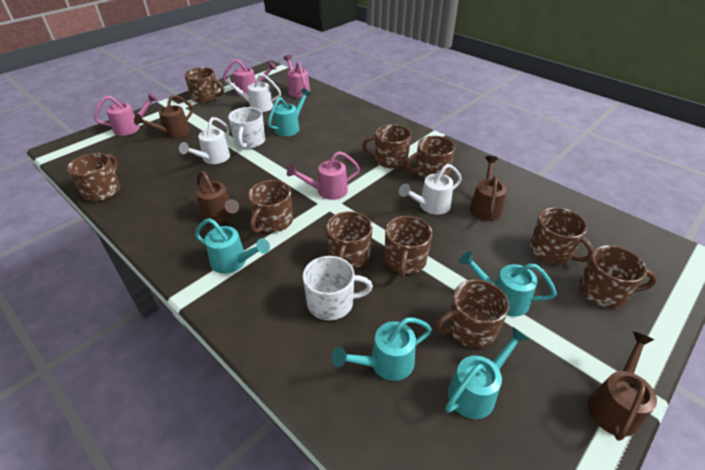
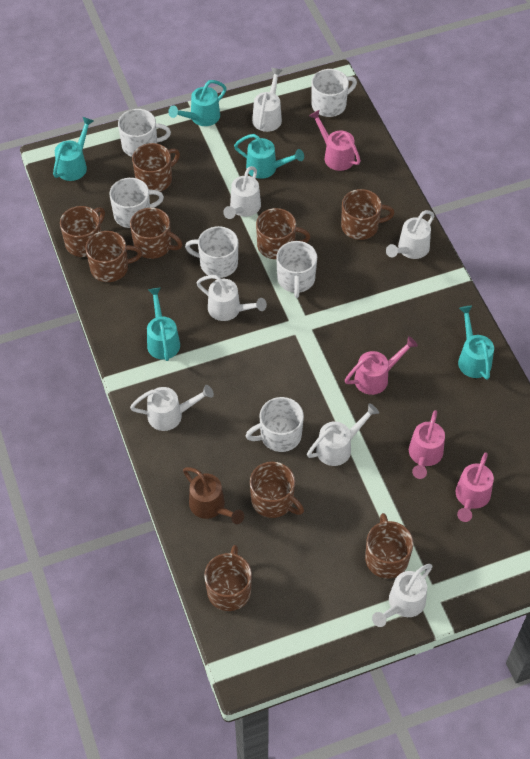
brown mug: 10 -> 9
brown watering can: 4 -> 1
white mug: 2 -> 6
white watering can: 3 -> 7

